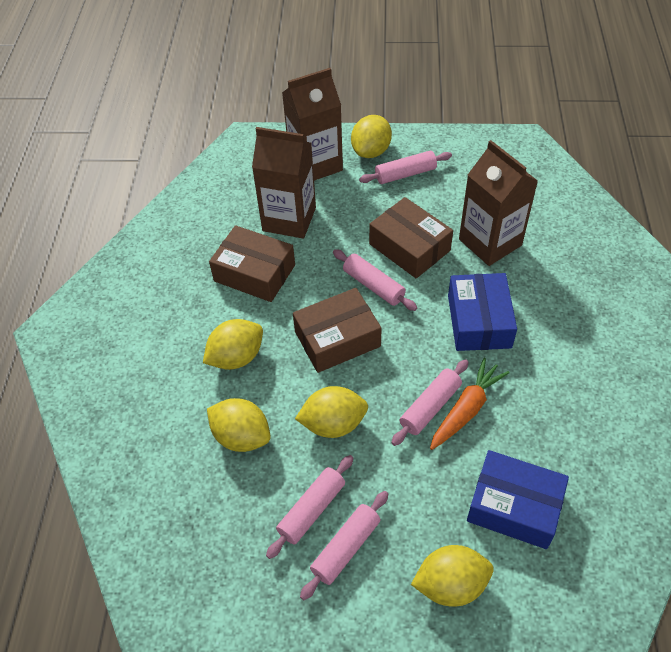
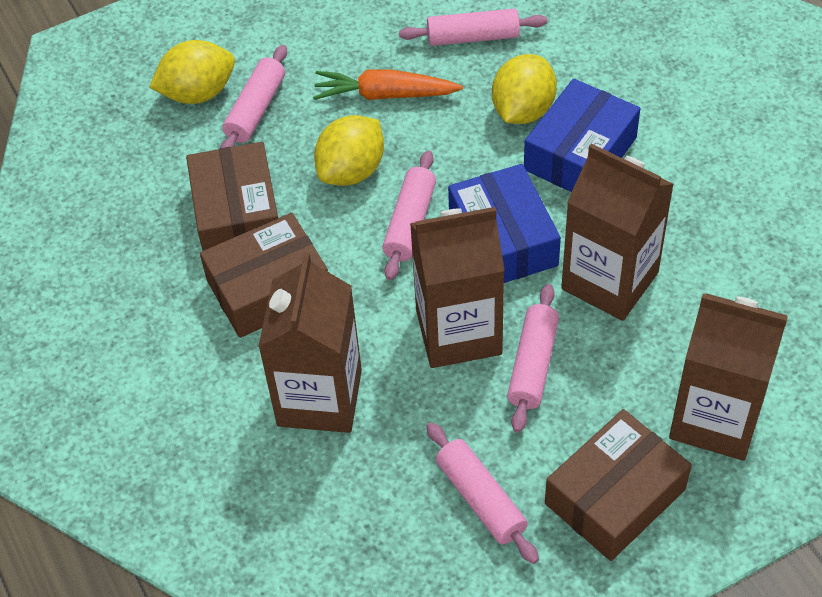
brown carton: 3 -> 4
yellow lemon: 5 -> 3

